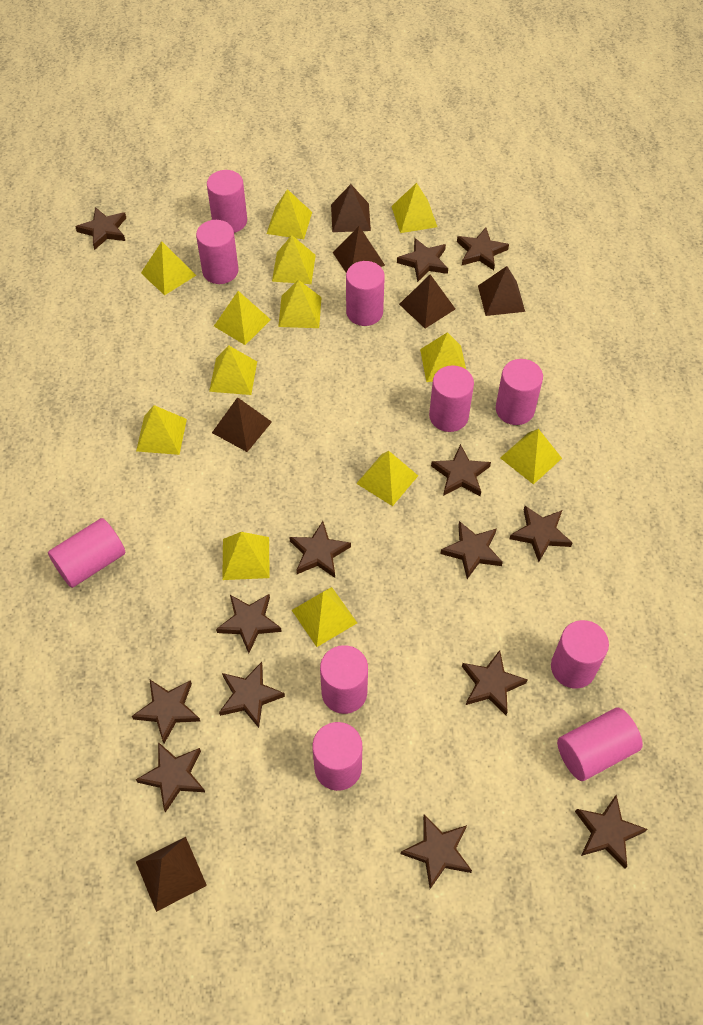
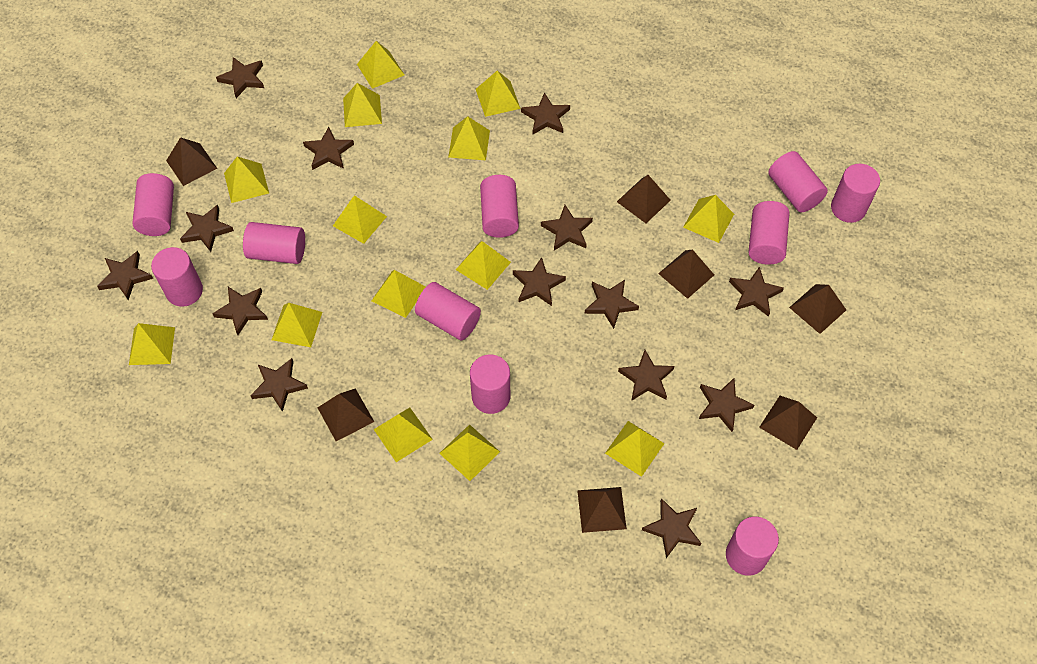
brown pyramid: 6 -> 7
yellow pyramid: 13 -> 14

